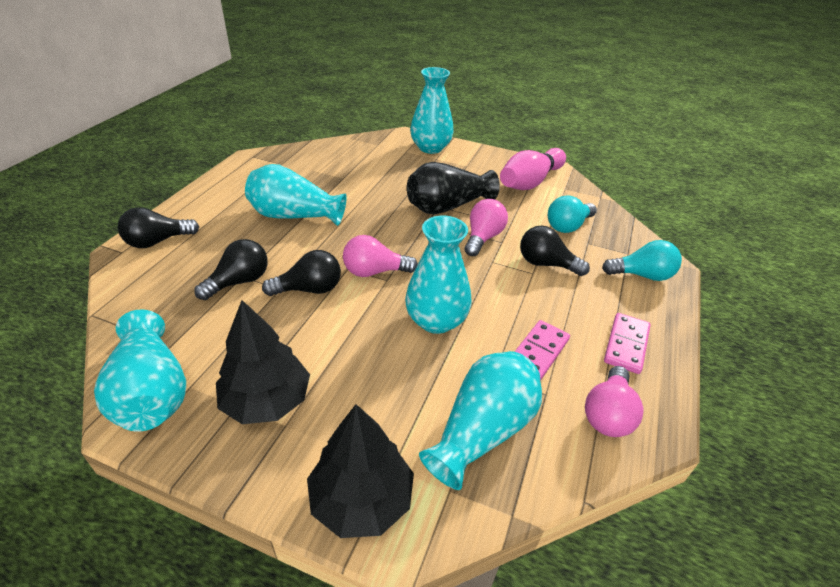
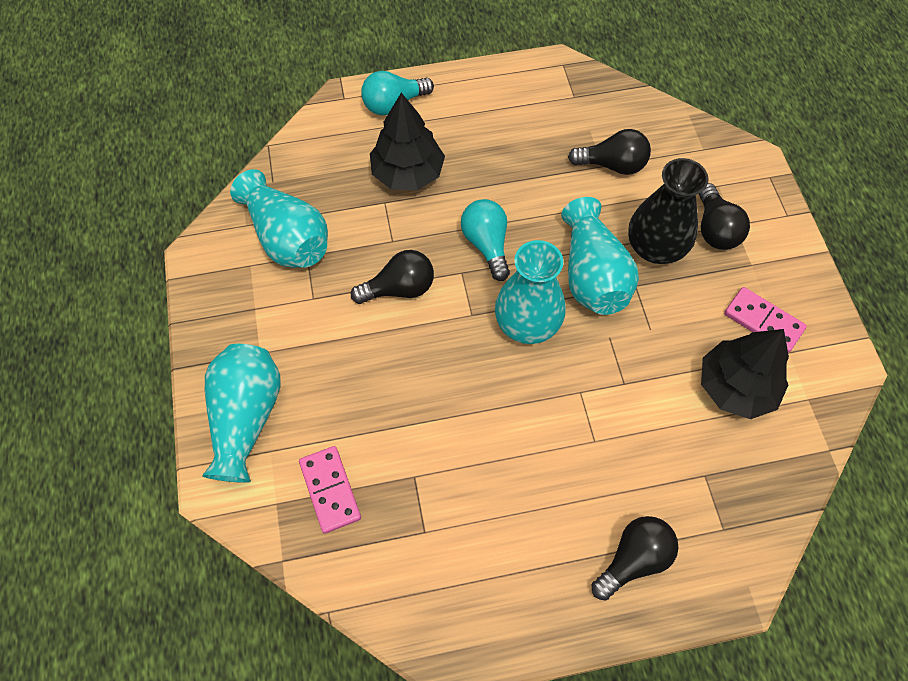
pink bowling pin: 1 -> 0
pink light bulb: 3 -> 0
turquoise vase: 5 -> 4

